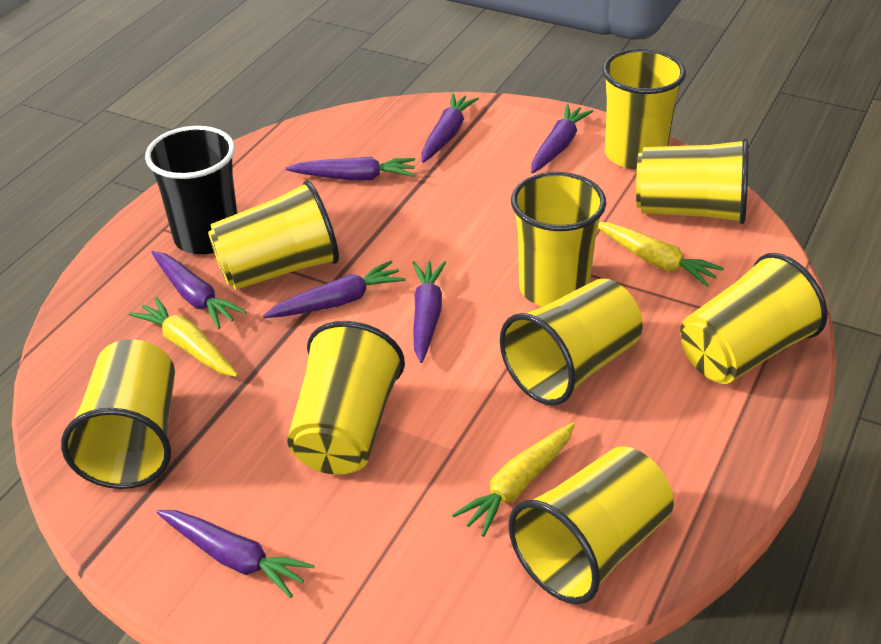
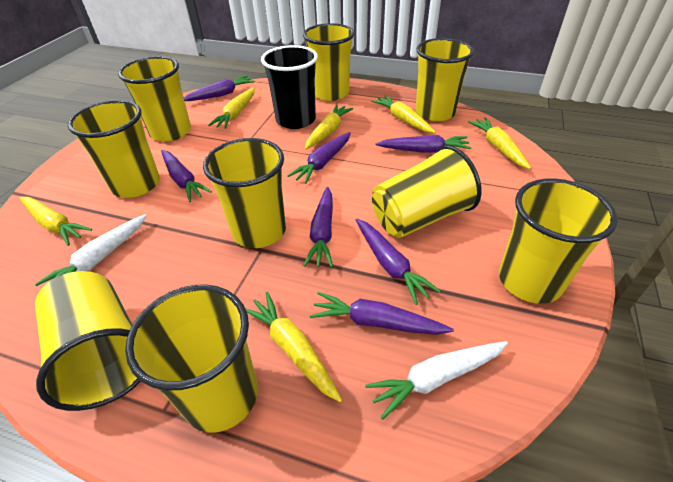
white carrot: 0 -> 2
yellow carrot: 3 -> 6

